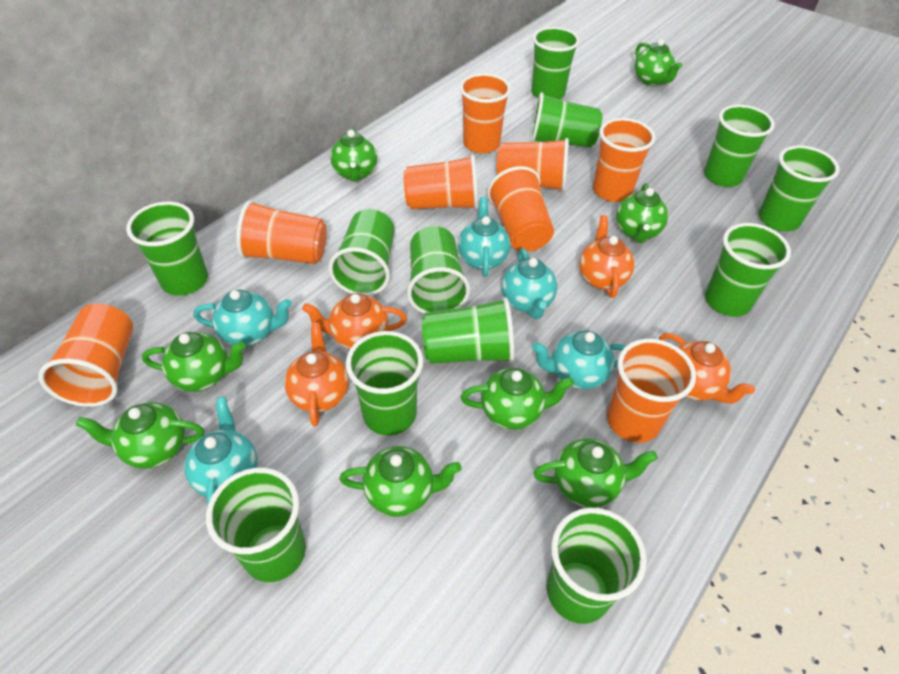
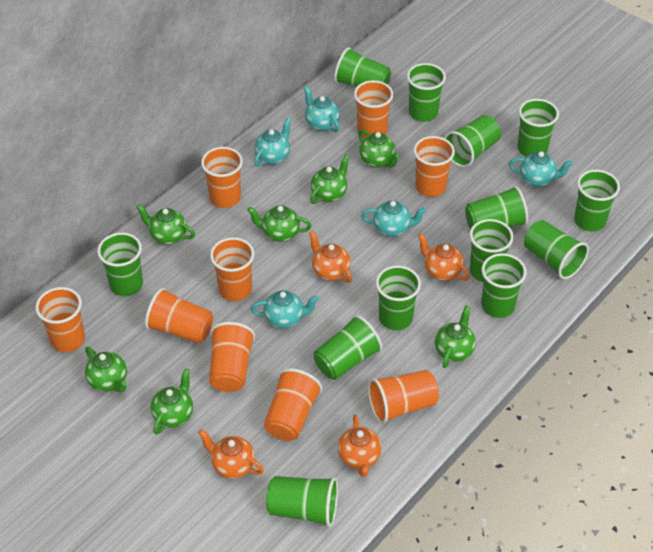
green cup: 12 -> 13
green teapot: 8 -> 7
orange cup: 8 -> 9

